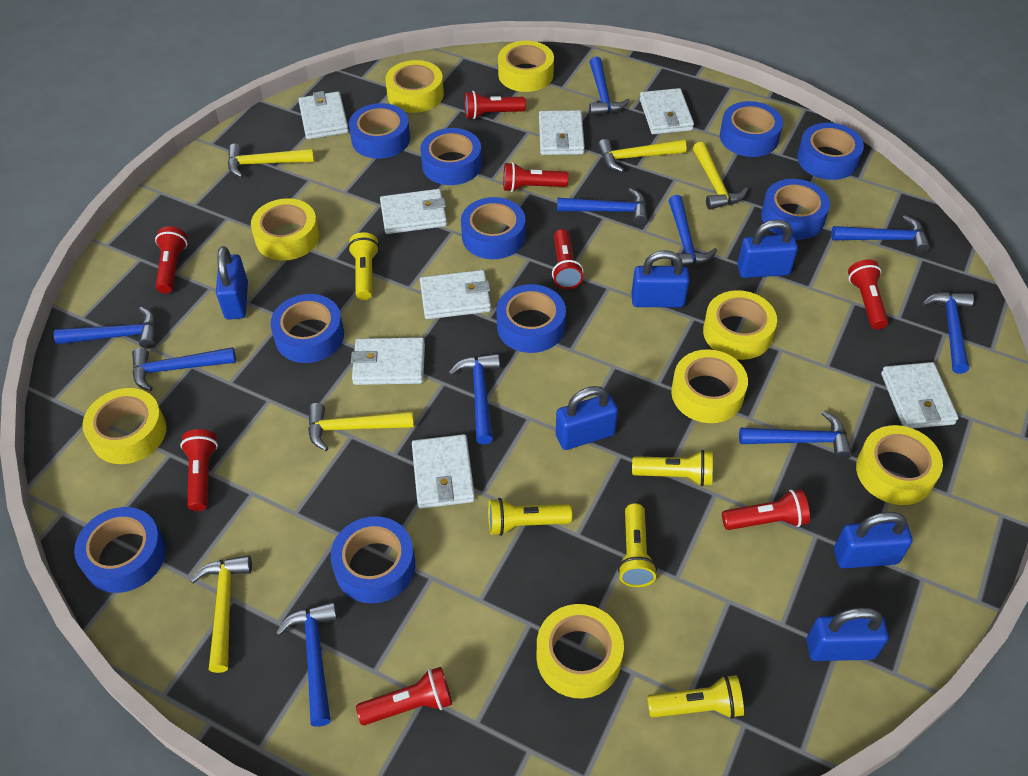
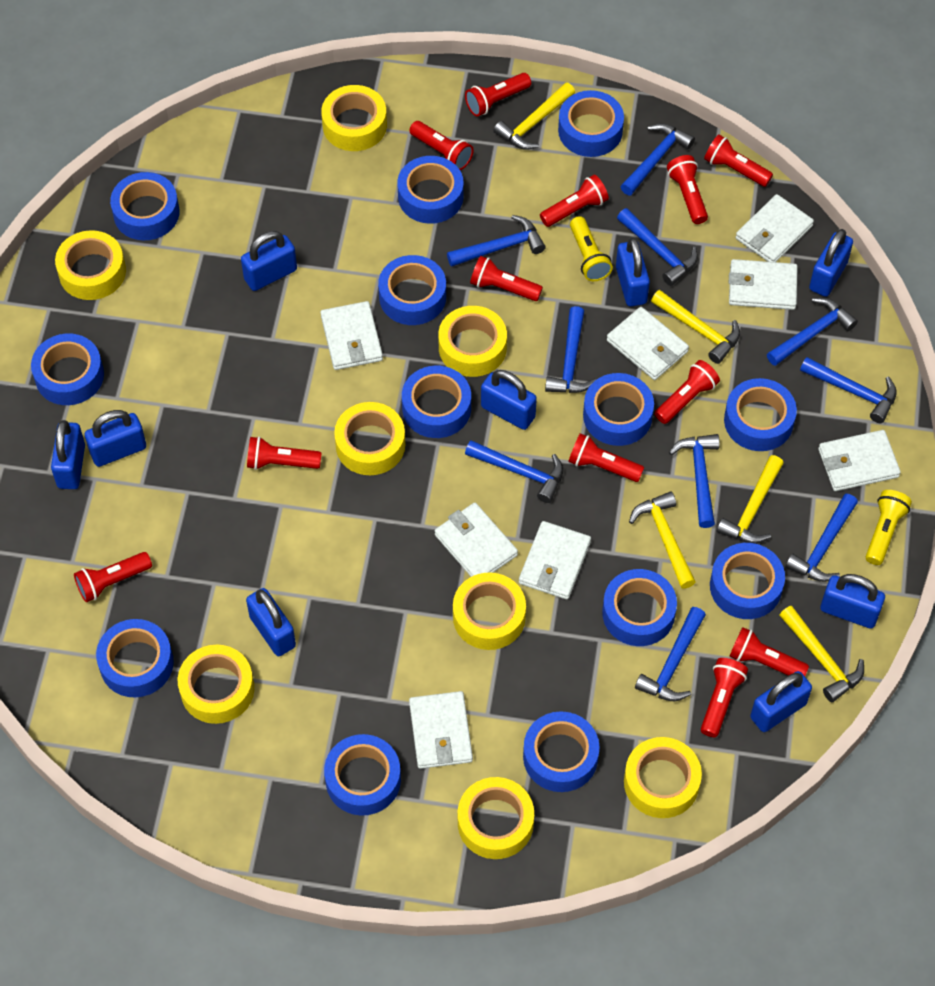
blue padlock: 6 -> 9
blue tape: 10 -> 13
red flashlight: 8 -> 12
yellow flashlight: 5 -> 2

